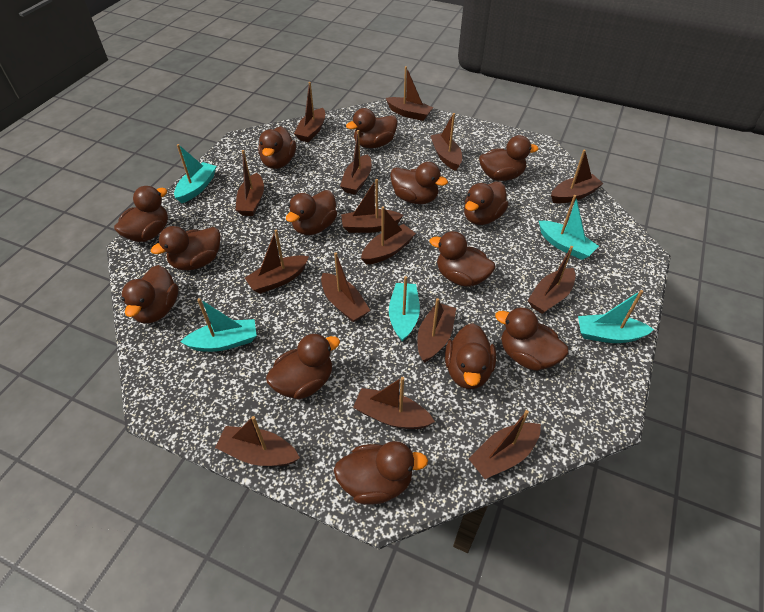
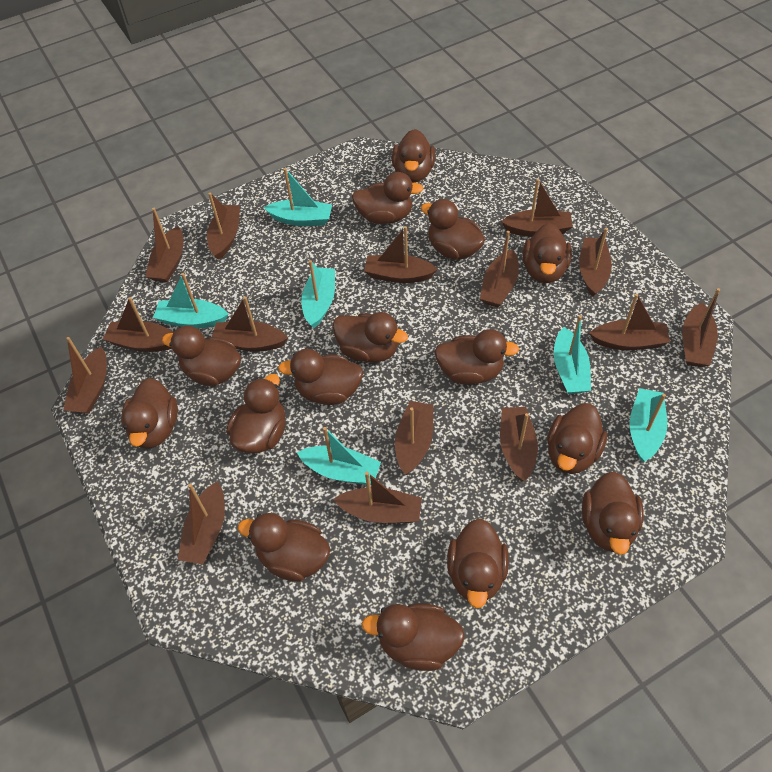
brown duck: 14 -> 15
turquoise boat: 5 -> 6

